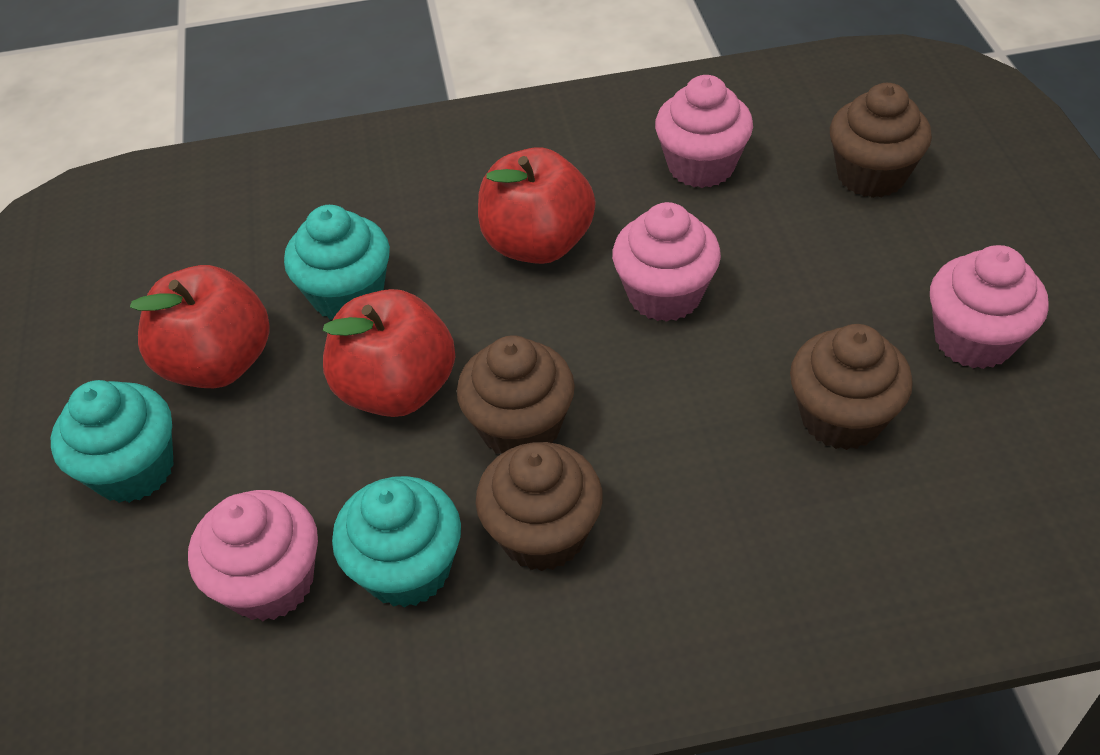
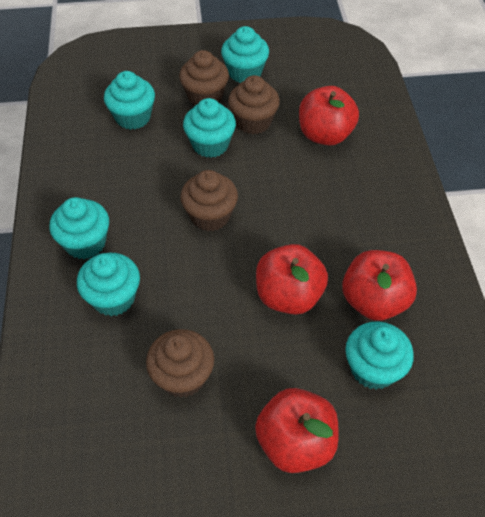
pink cupcake: 4 -> 0
red apple: 3 -> 4
turquoise cupcake: 3 -> 6

